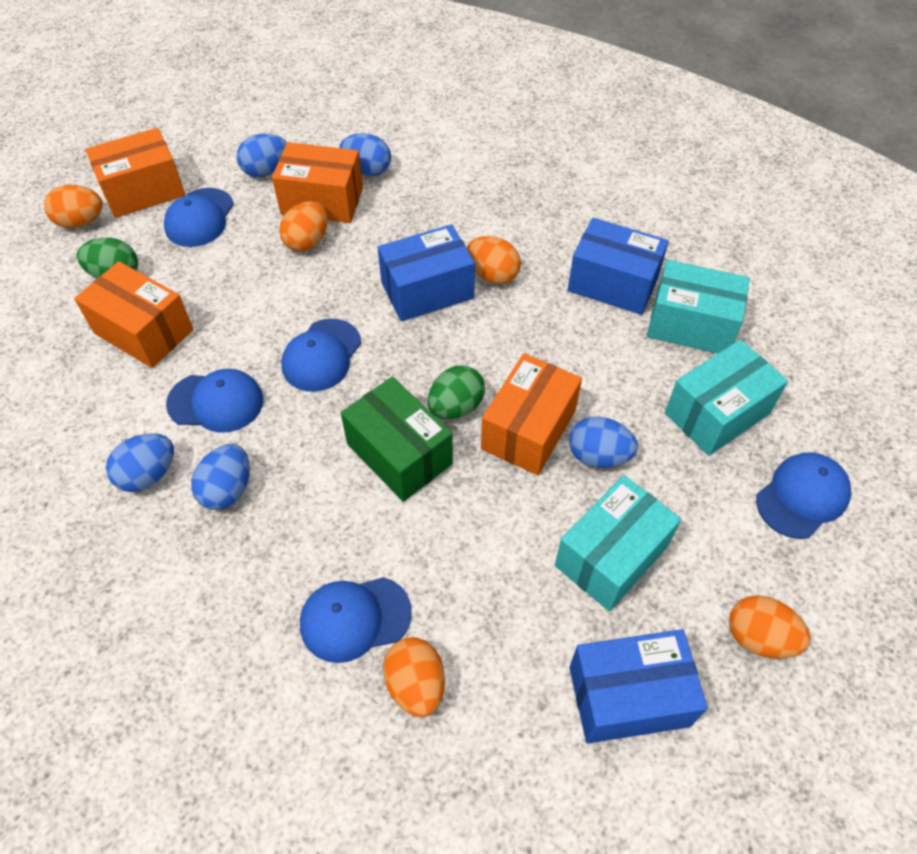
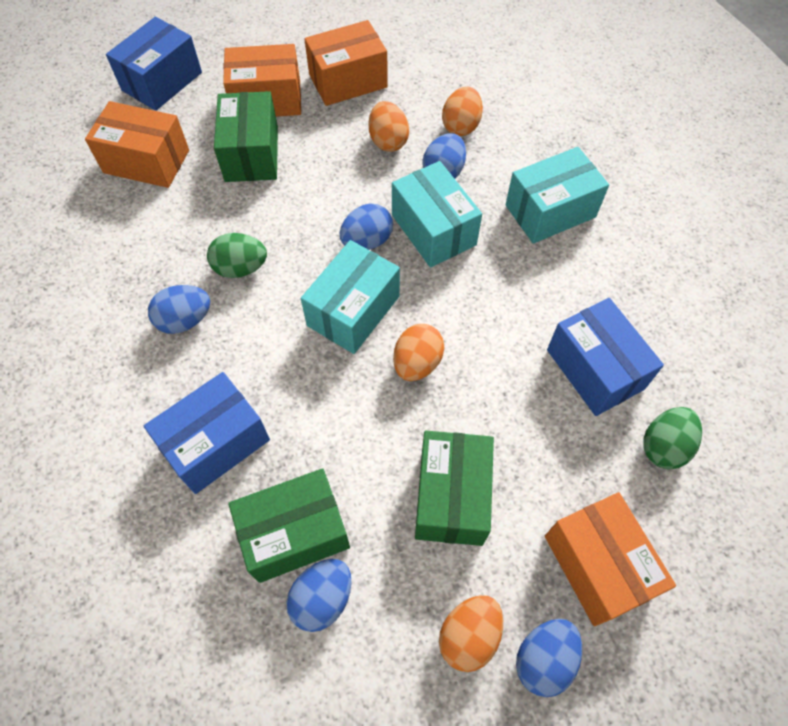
blue cap: 5 -> 0
green box: 1 -> 3
orange egg: 5 -> 4

